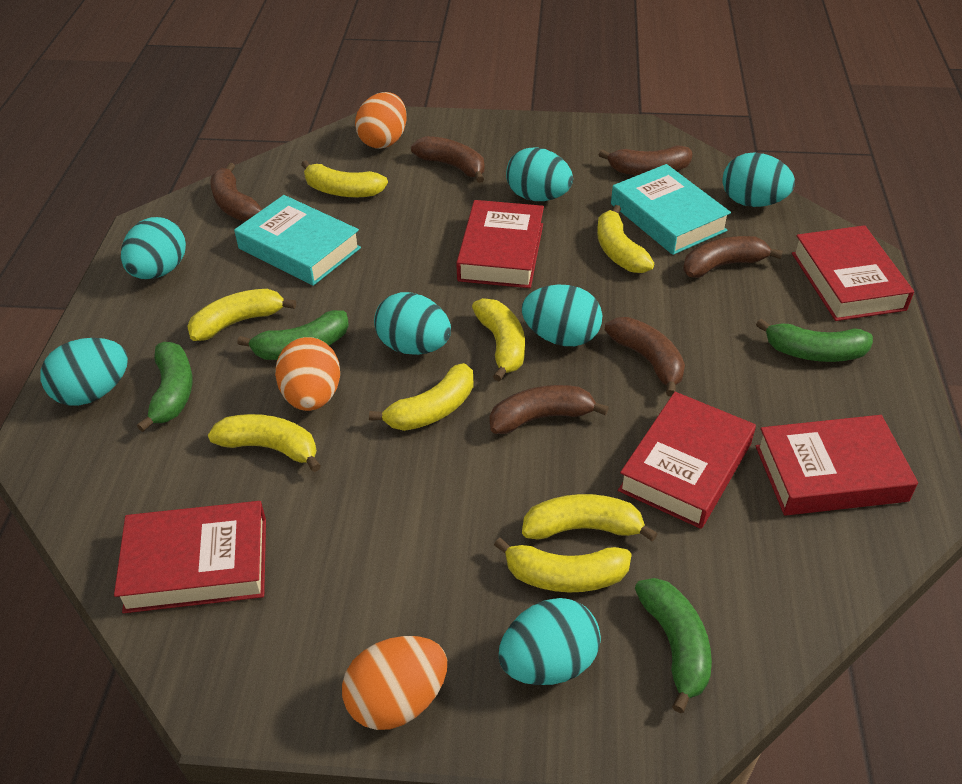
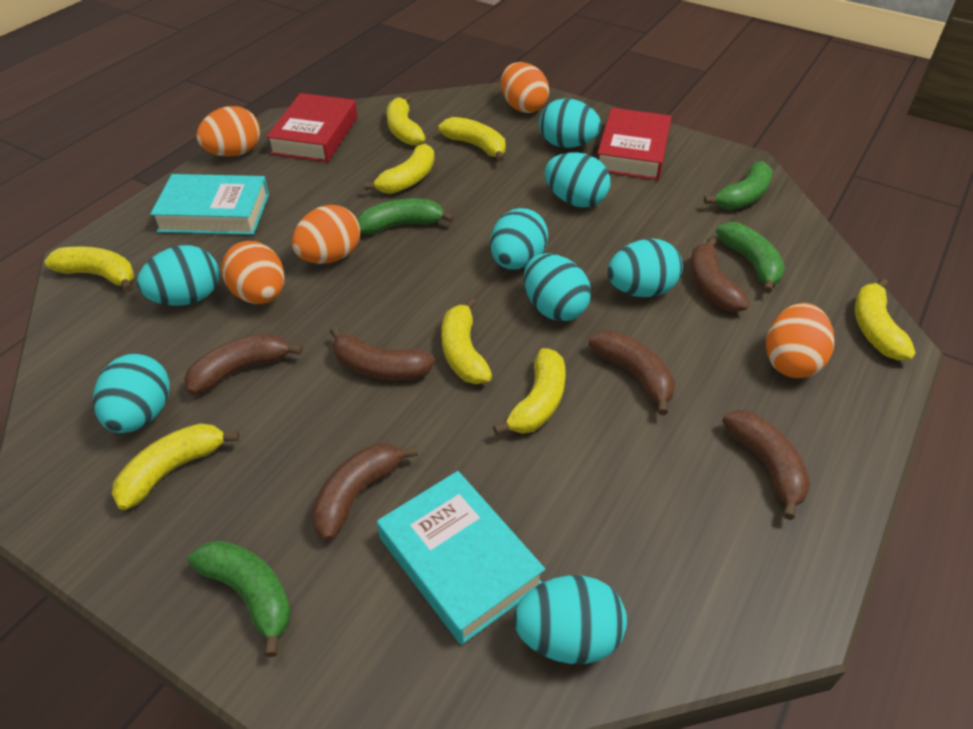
orange egg: 3 -> 5
red book: 5 -> 2
turquoise egg: 7 -> 8

